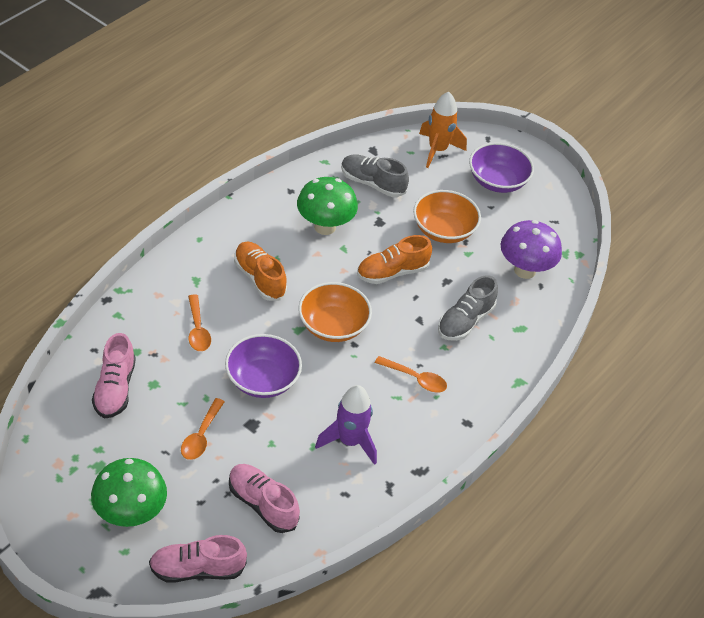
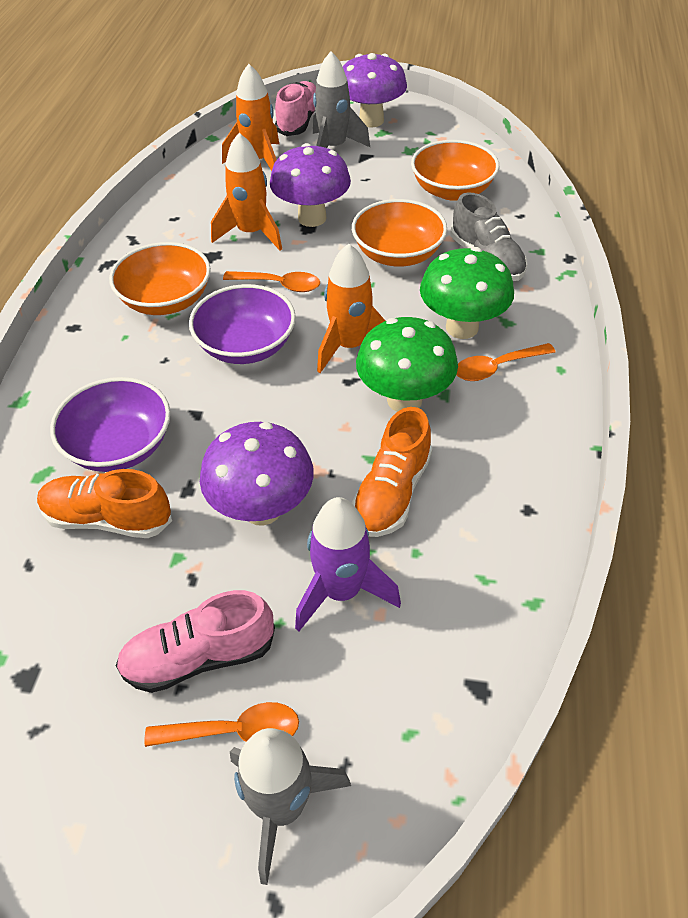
grey rocket: 0 -> 2
grey shoe: 2 -> 1
orange bowl: 2 -> 3
orange rocket: 1 -> 3
pink shoe: 3 -> 2
purple mushroom: 1 -> 3

